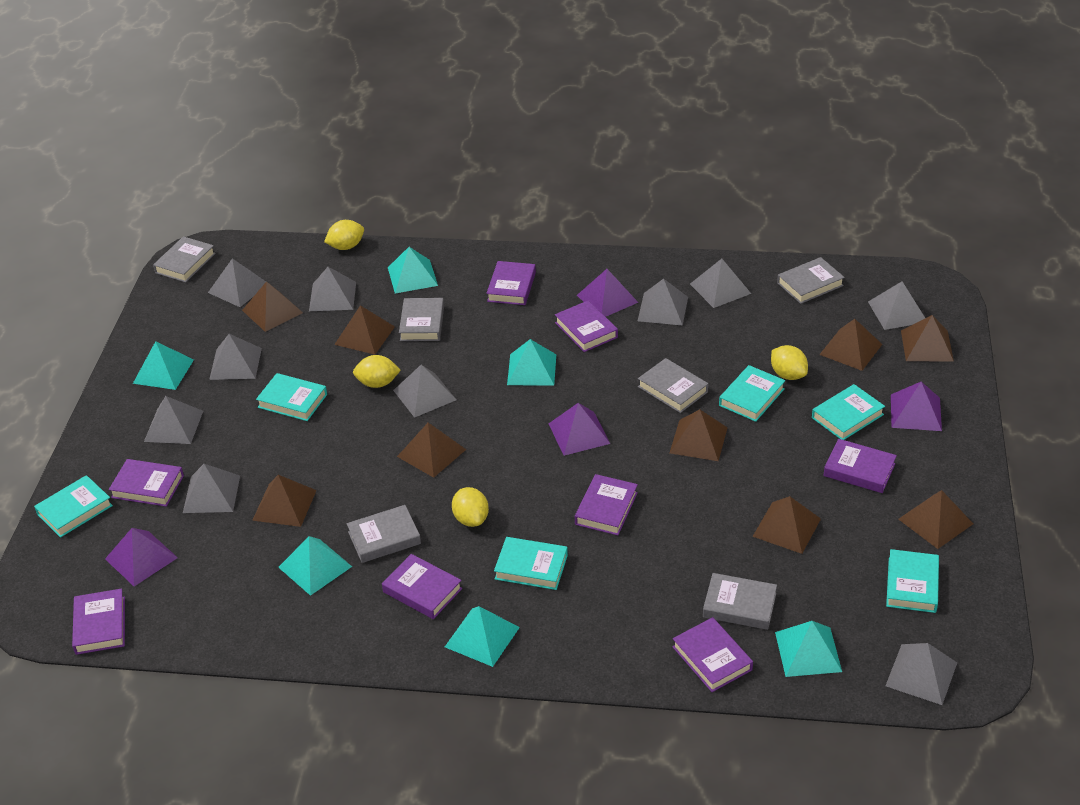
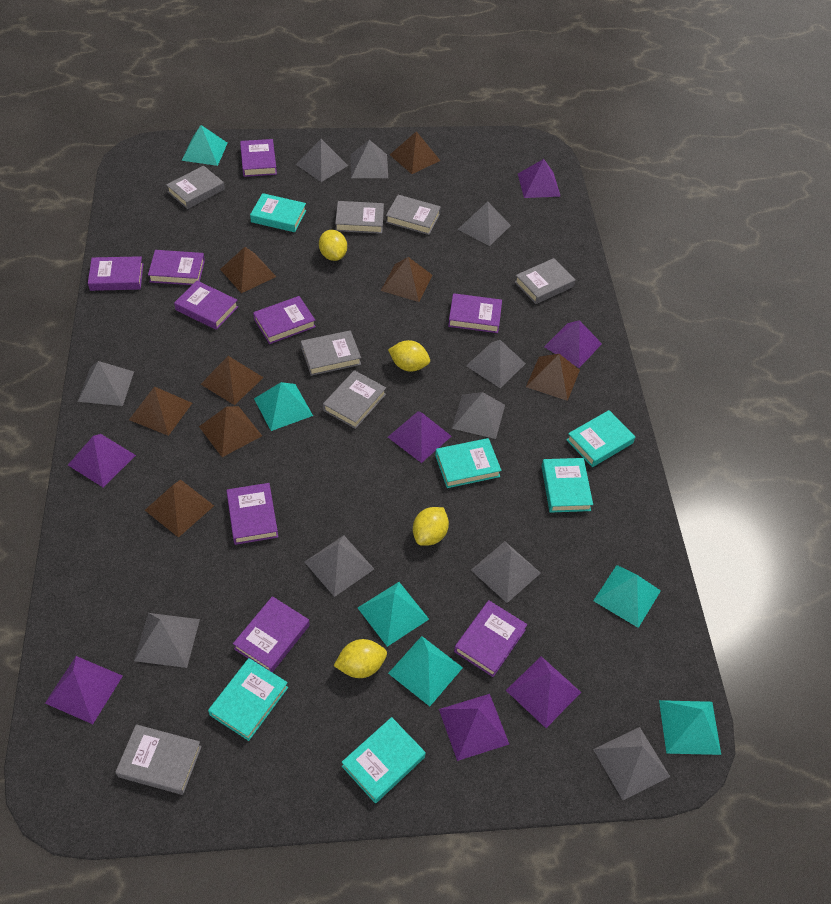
brown pyramid: 9 -> 8
grey book: 6 -> 7
purple book: 8 -> 9
purple pyramid: 4 -> 7

